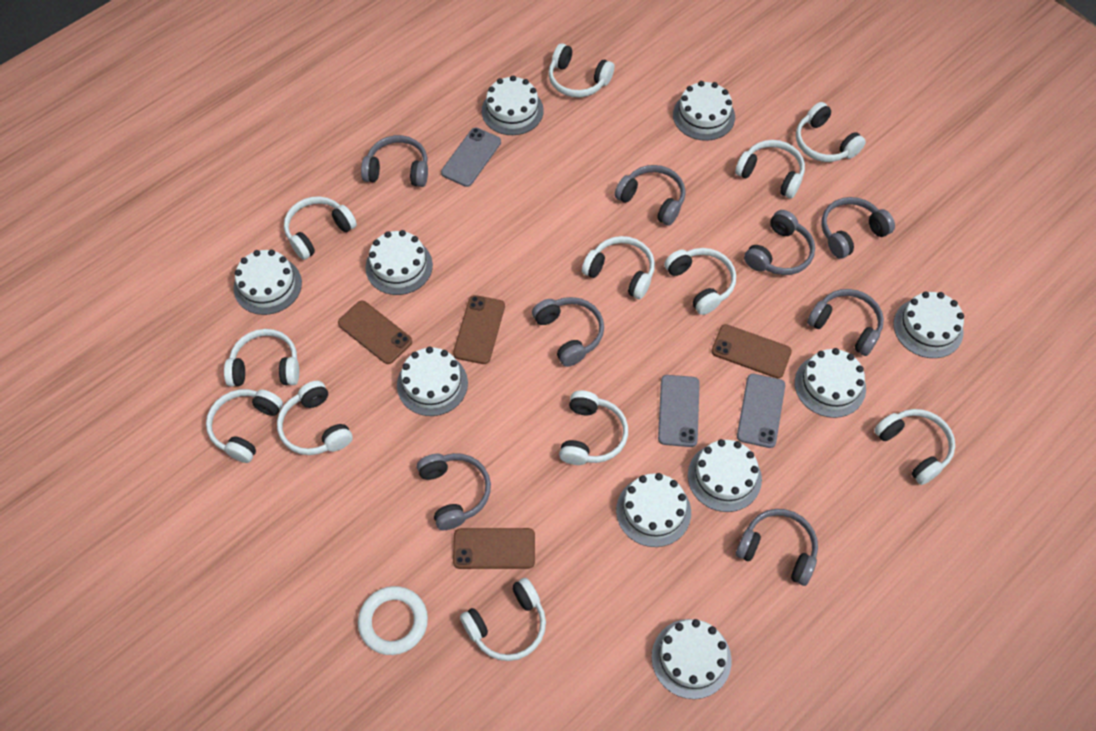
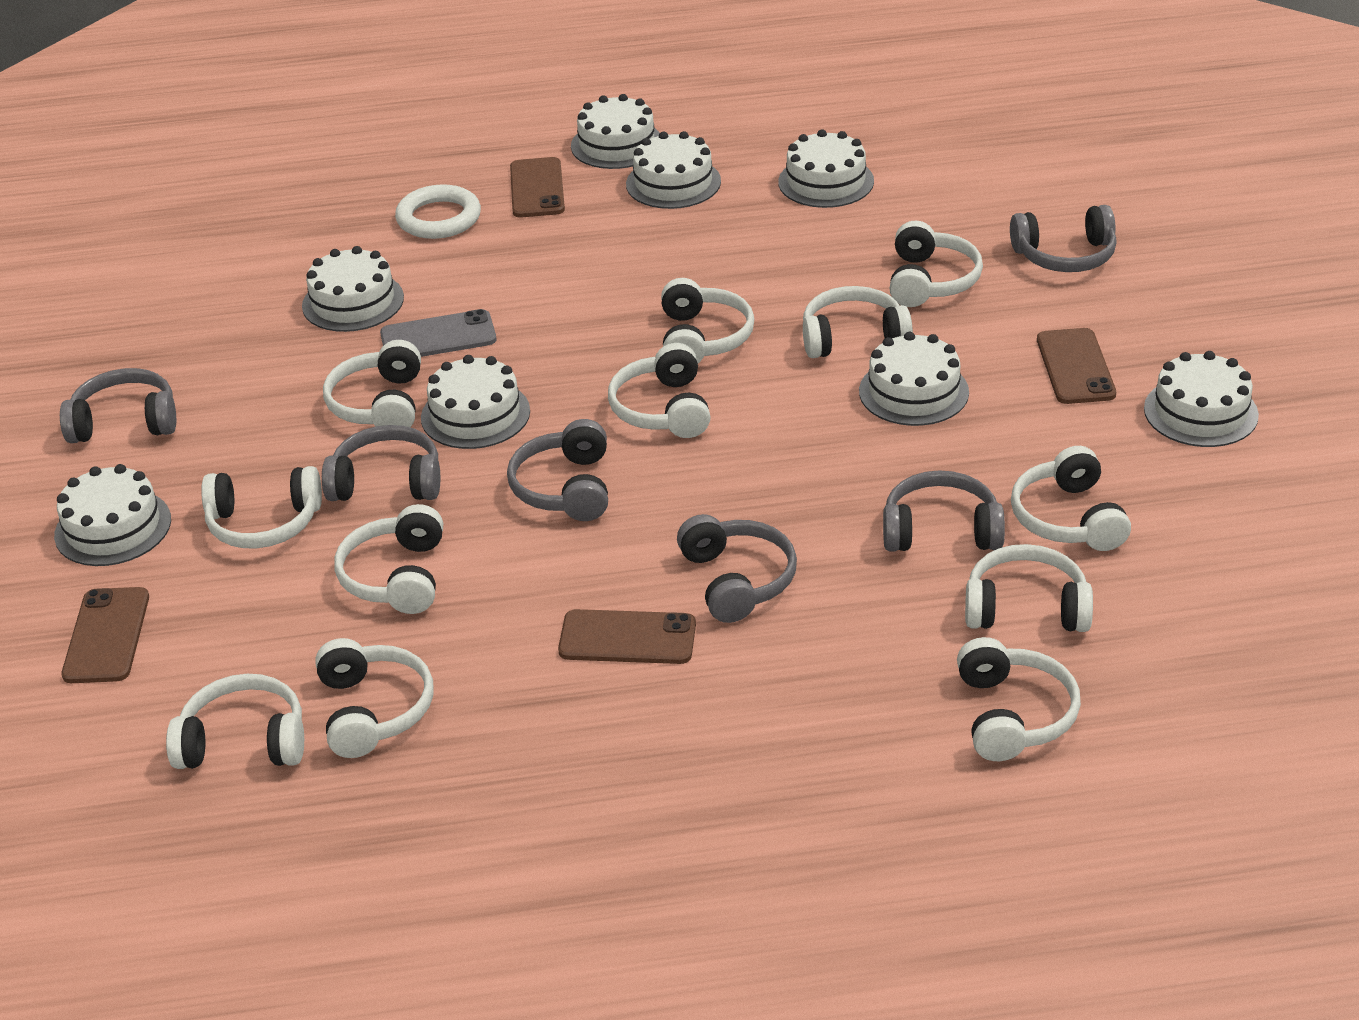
grey headphones: 8 -> 6
grey phone: 3 -> 1
white cake: 10 -> 8

